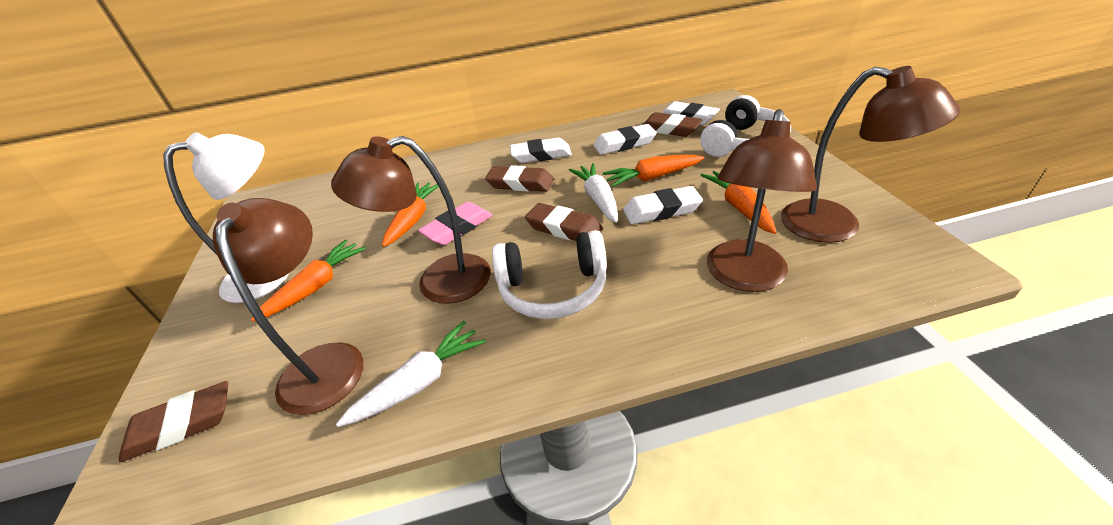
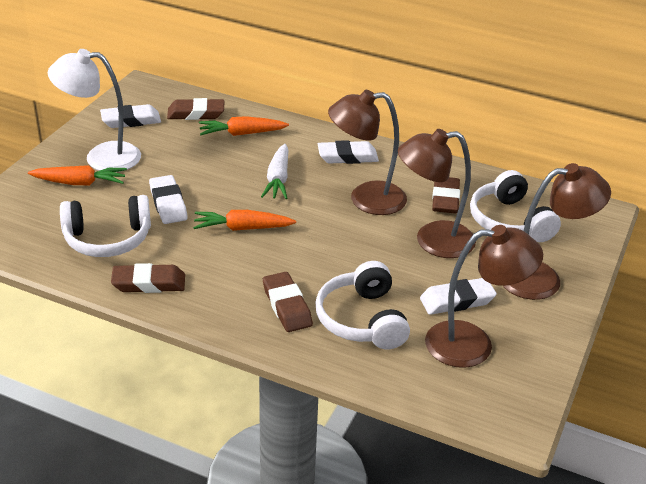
orange carrot: 4 -> 3
pink eraser: 1 -> 0
white carrot: 2 -> 1
white headphones: 2 -> 3

